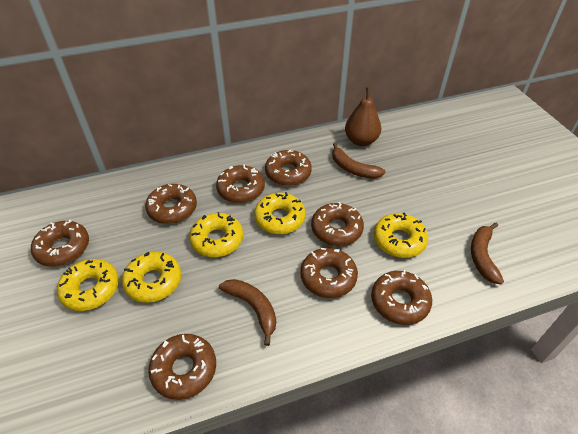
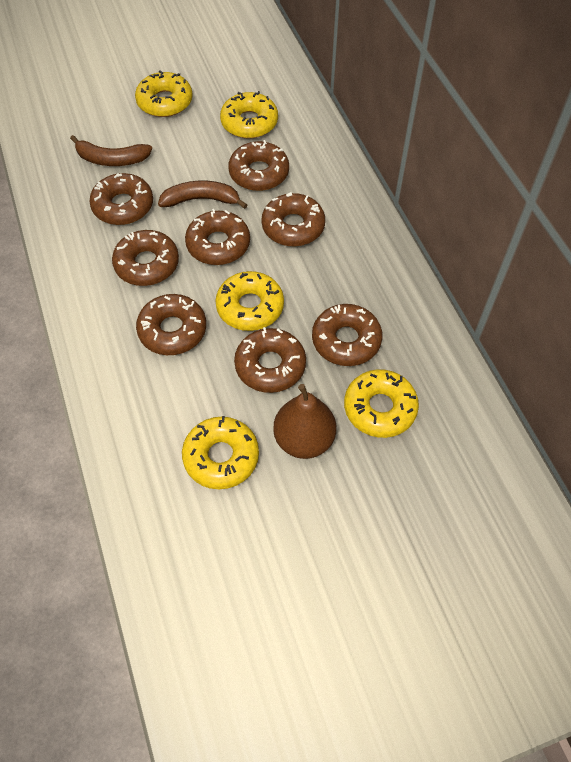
brown banana: 3 -> 2

